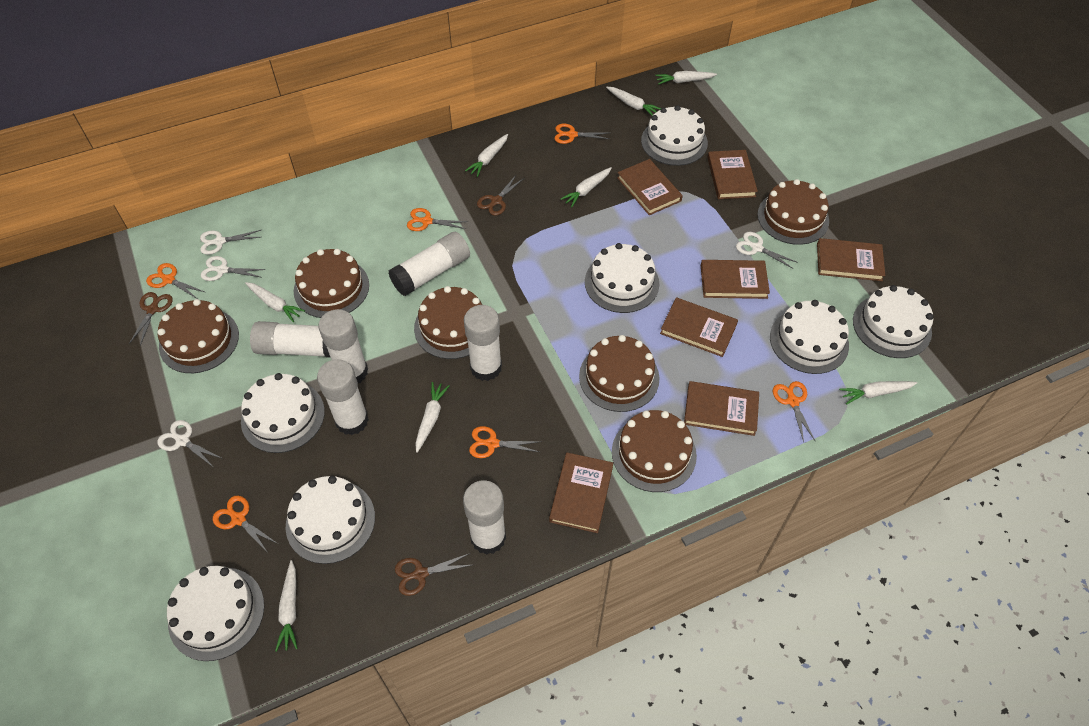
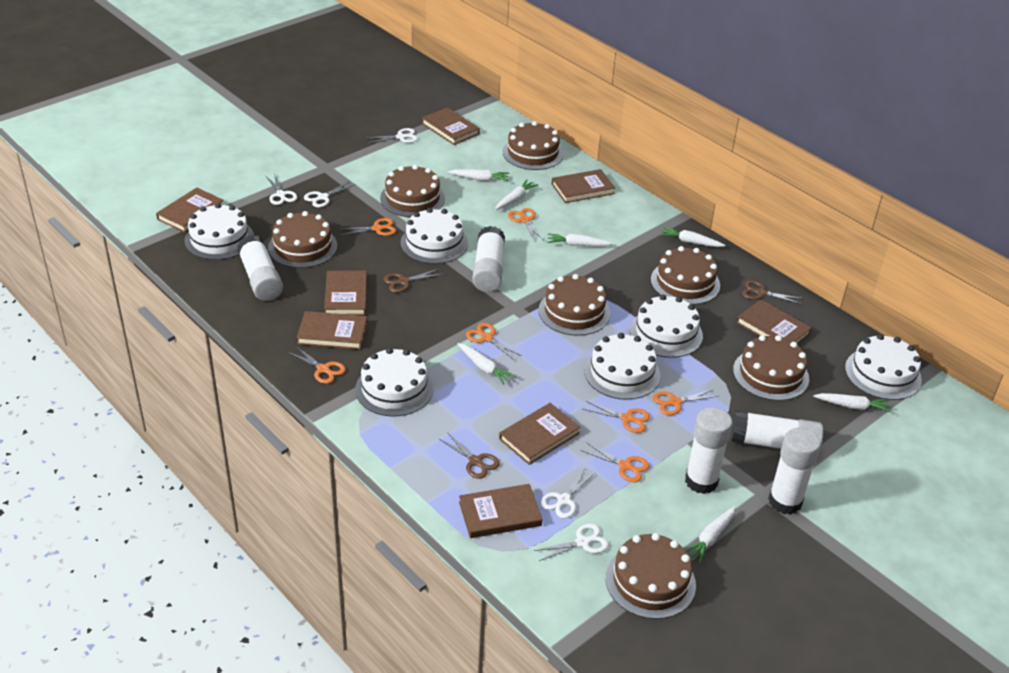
brown book: 7 -> 8
brown cake: 6 -> 7
orange scissors: 6 -> 7
white cake: 7 -> 6
white carrot: 8 -> 7
white glue stick: 6 -> 5
white scissors: 4 -> 5

